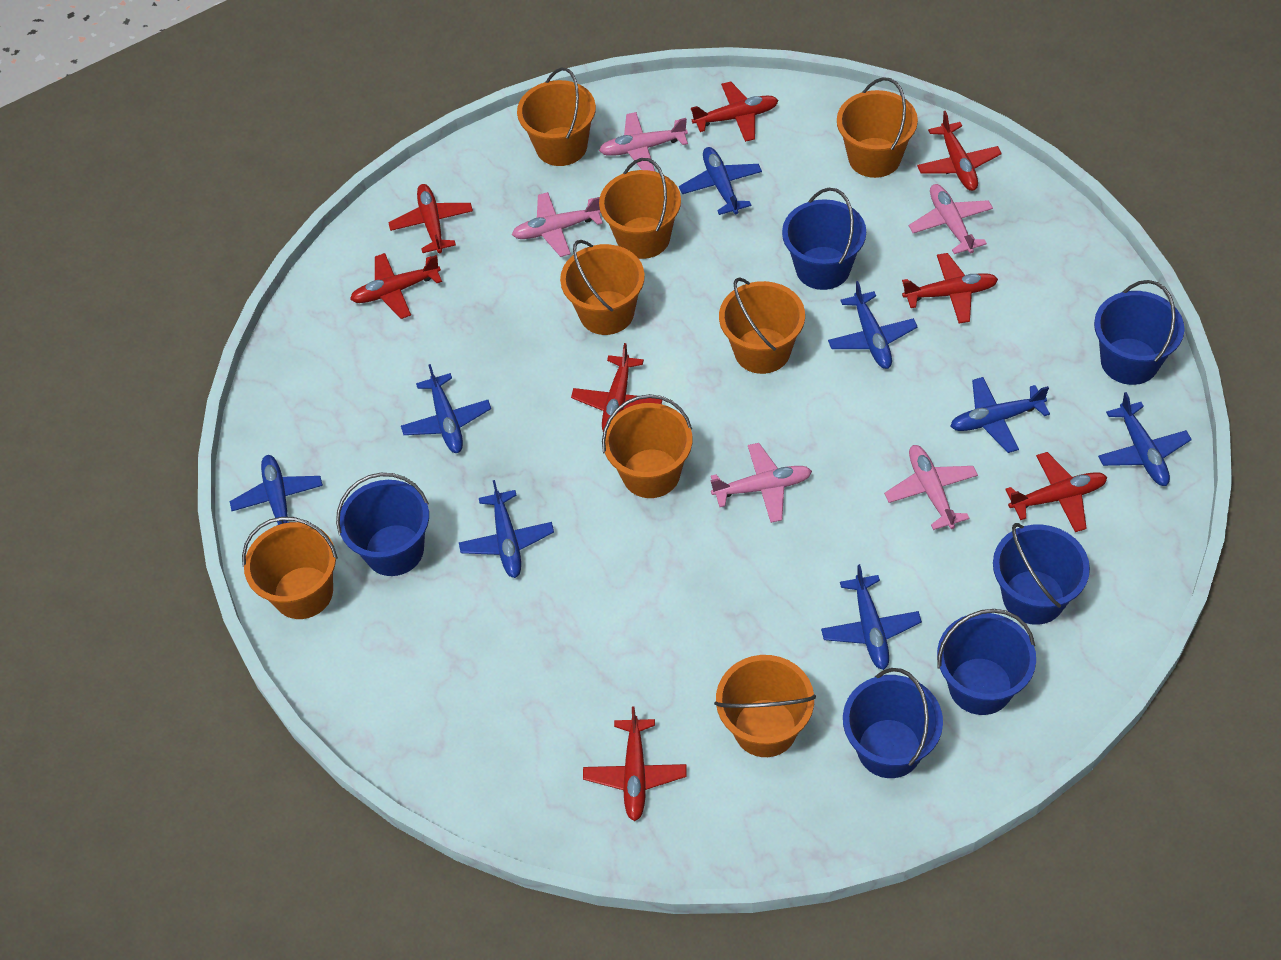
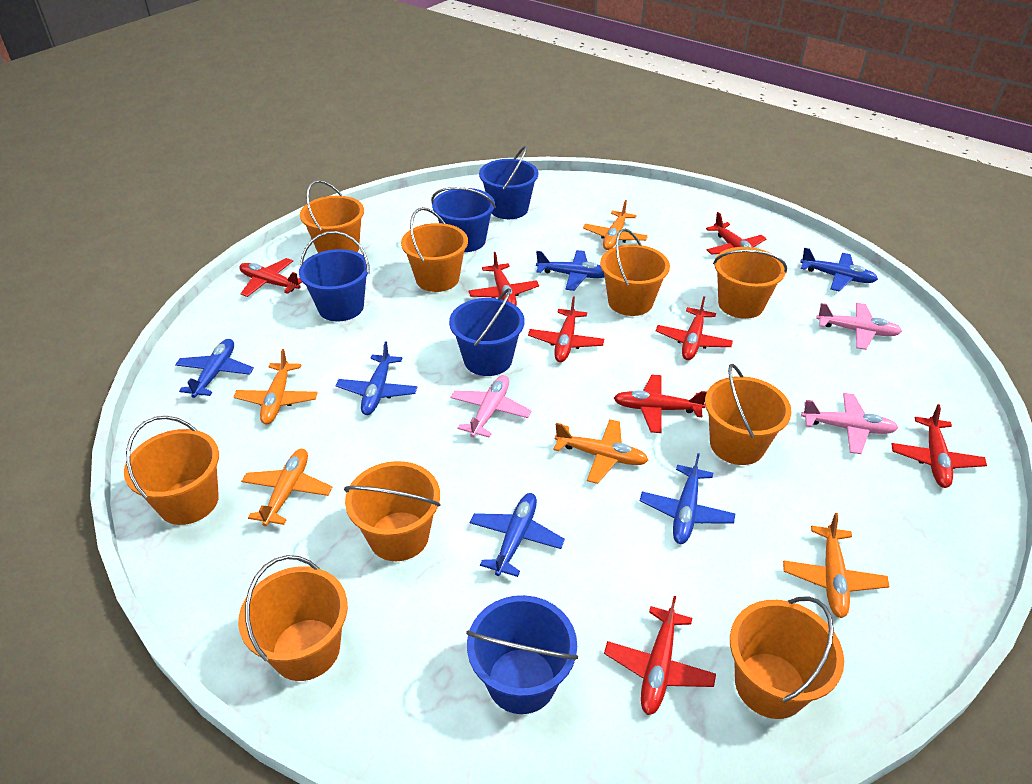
blue bucket: 6 -> 5
blue plane: 8 -> 6
orange bucket: 8 -> 9
orange plane: 0 -> 5
pink plane: 5 -> 3

